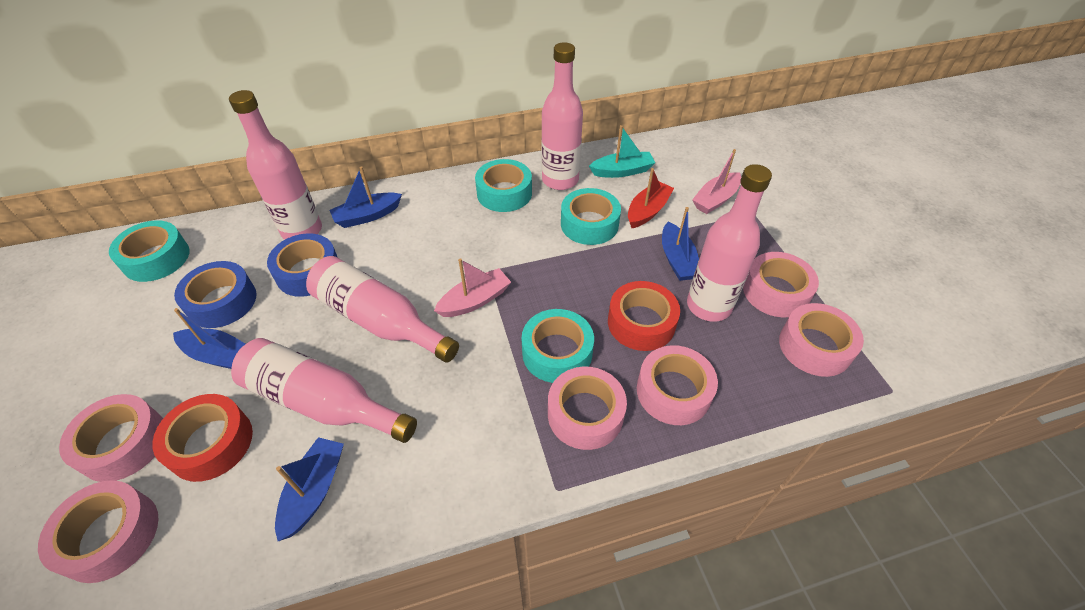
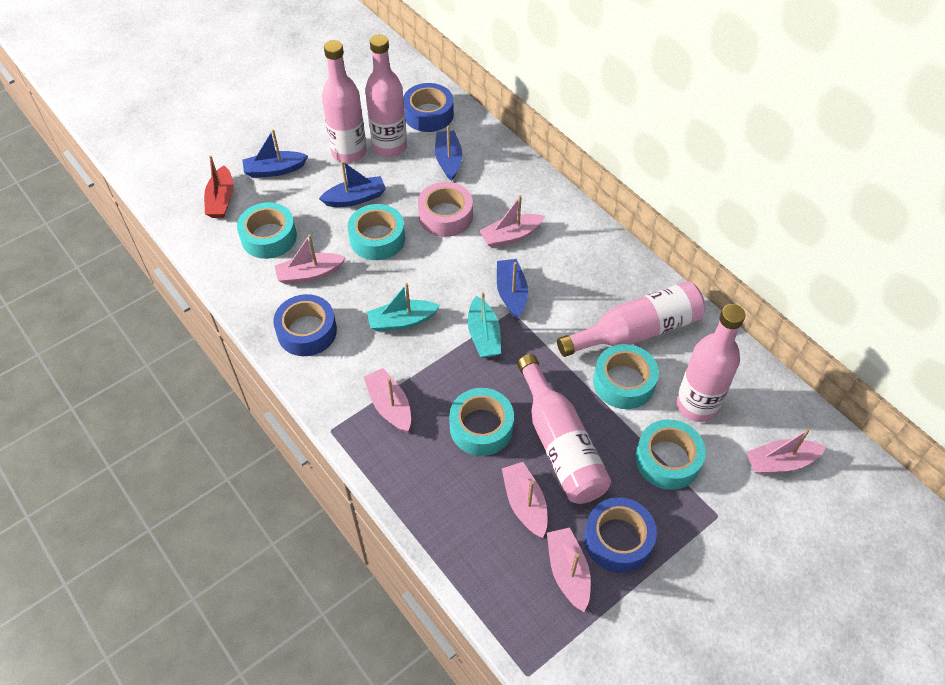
blue tape: 2 -> 3
pink boat: 2 -> 6
pink tape: 6 -> 1
red tape: 2 -> 0
turquoise boat: 1 -> 2
turquoise tape: 4 -> 5

